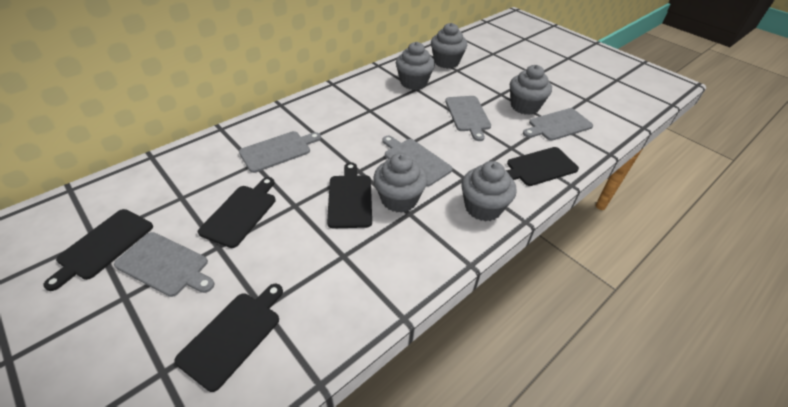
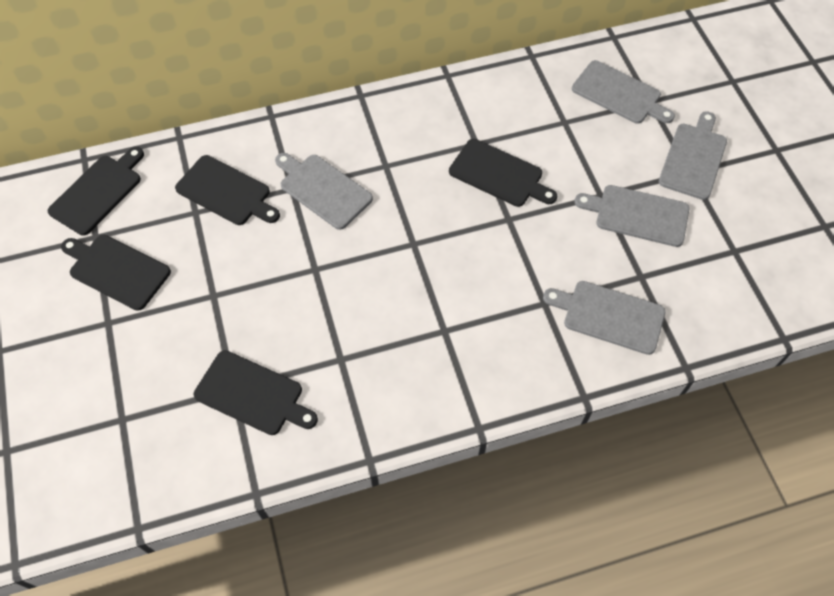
grey cupcake: 5 -> 0

